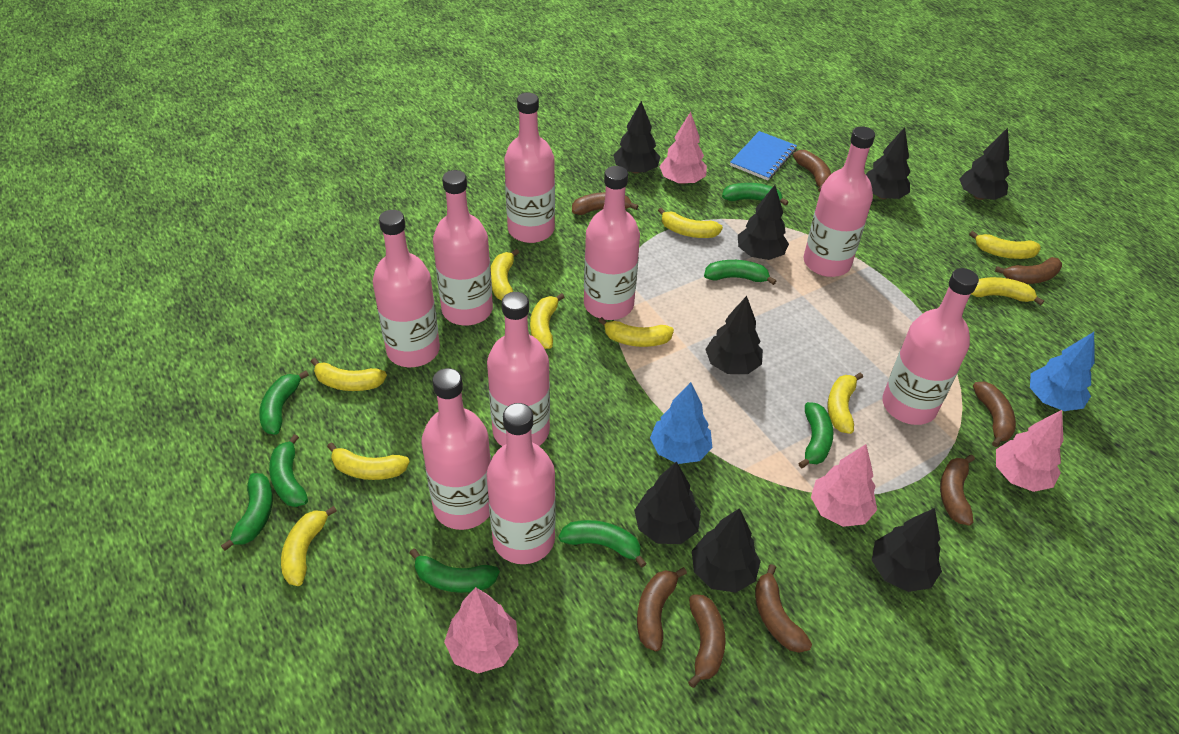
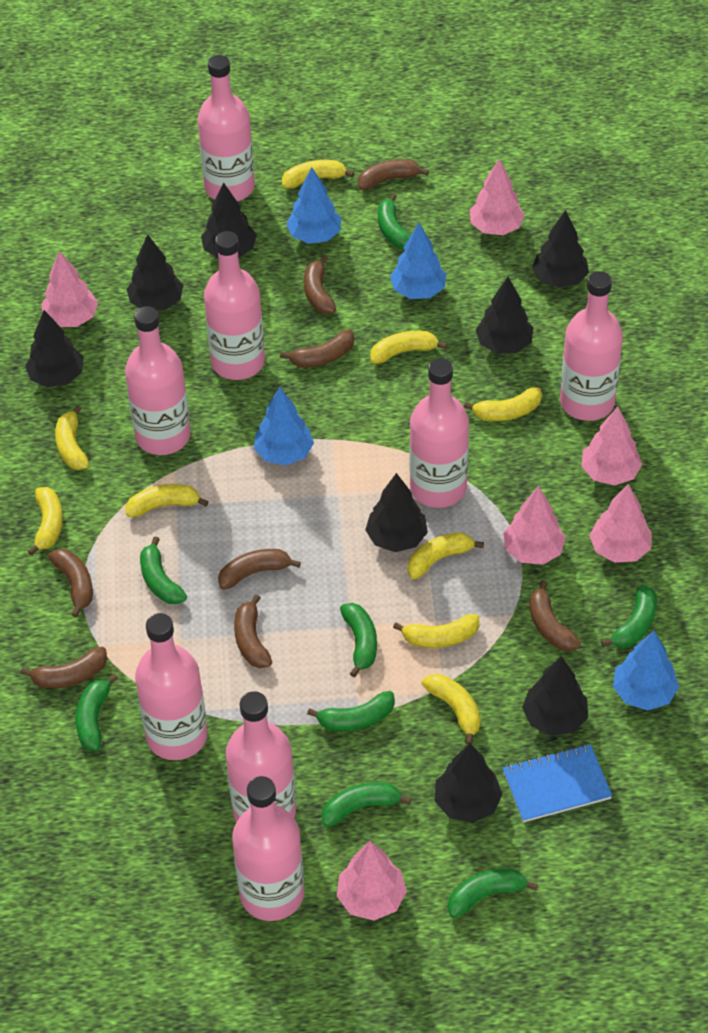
blue tree: 2 -> 4
pink bottle: 9 -> 8
pink tree: 4 -> 6
yellow banana: 10 -> 9

